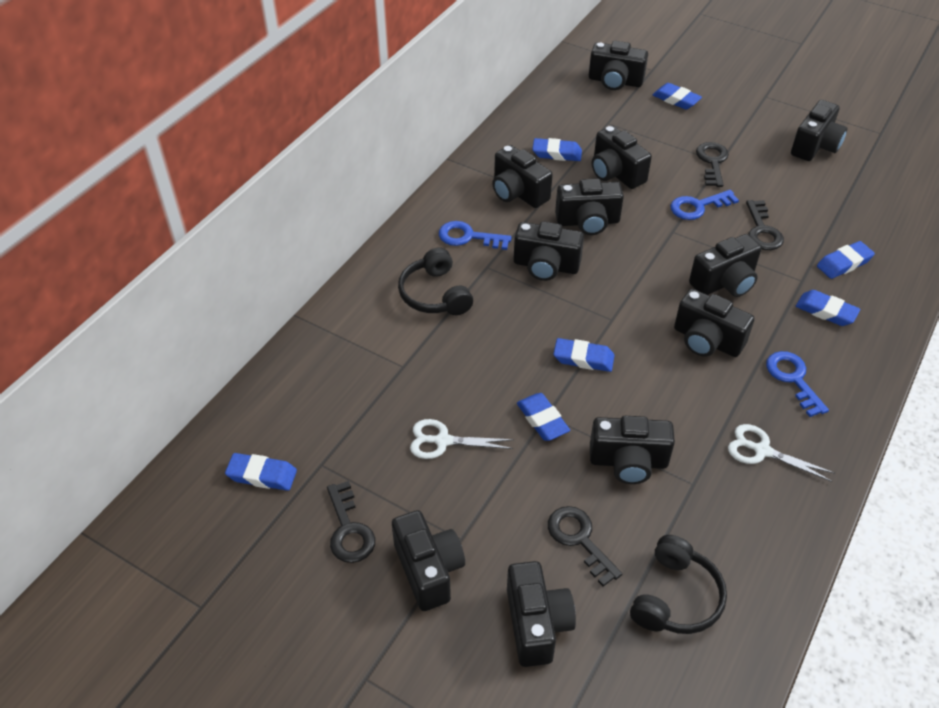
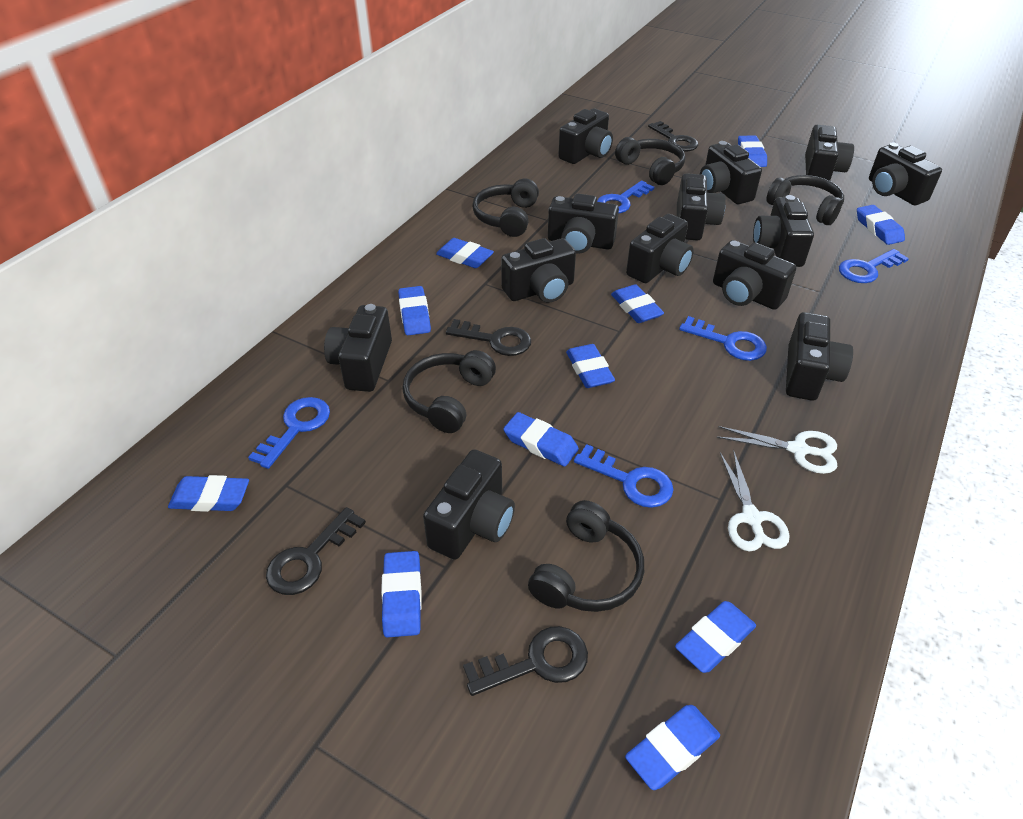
black camera: 11 -> 13
black headphones: 2 -> 5
blue eraser: 7 -> 11
blue key: 3 -> 5

